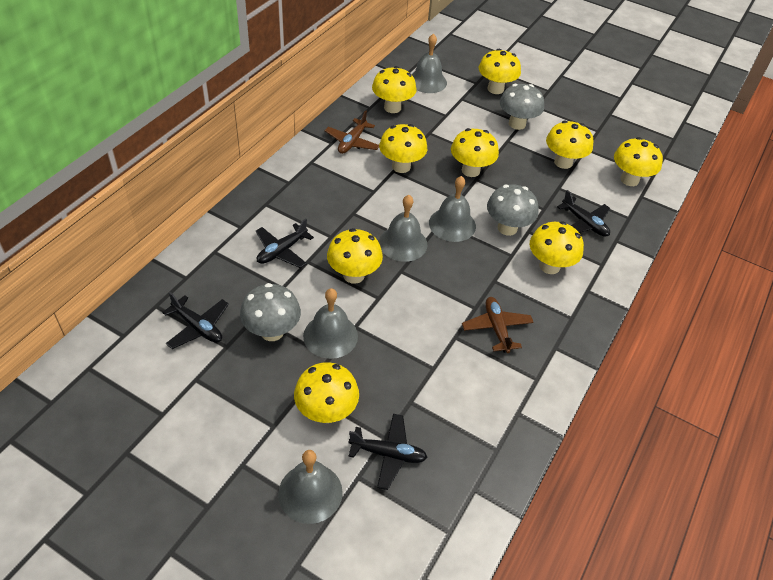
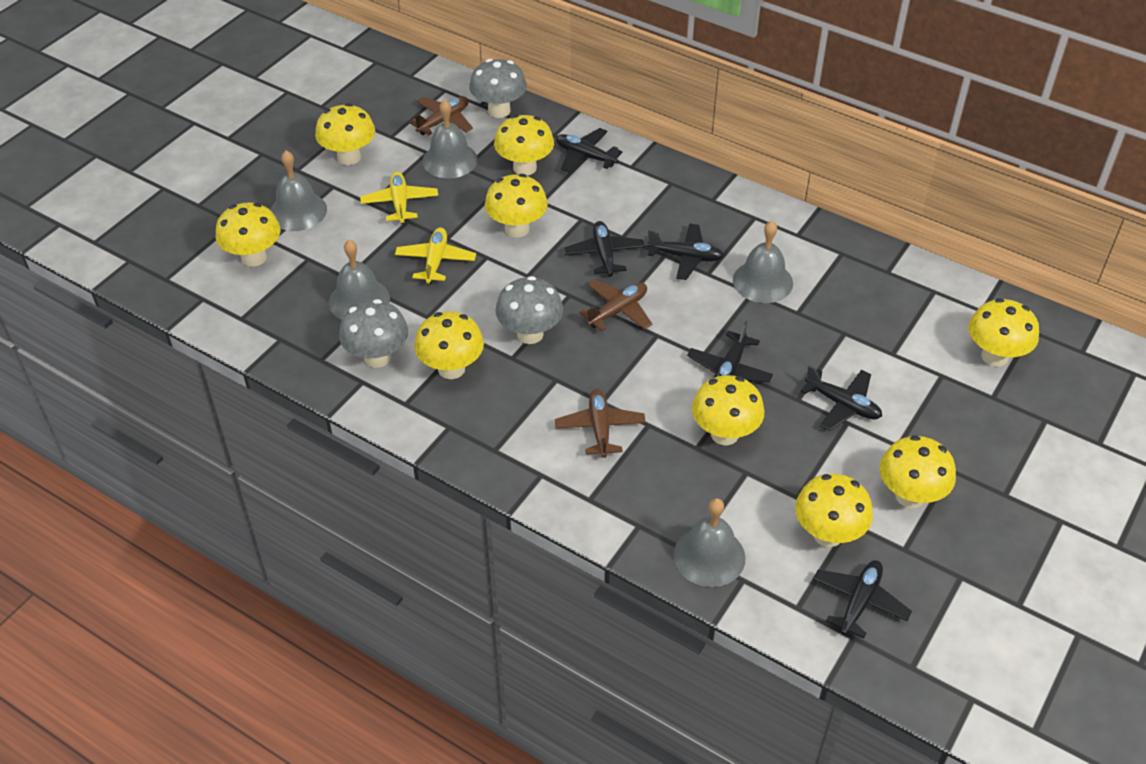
black plane: 4 -> 6
brown plane: 2 -> 3
yellow plane: 0 -> 2

